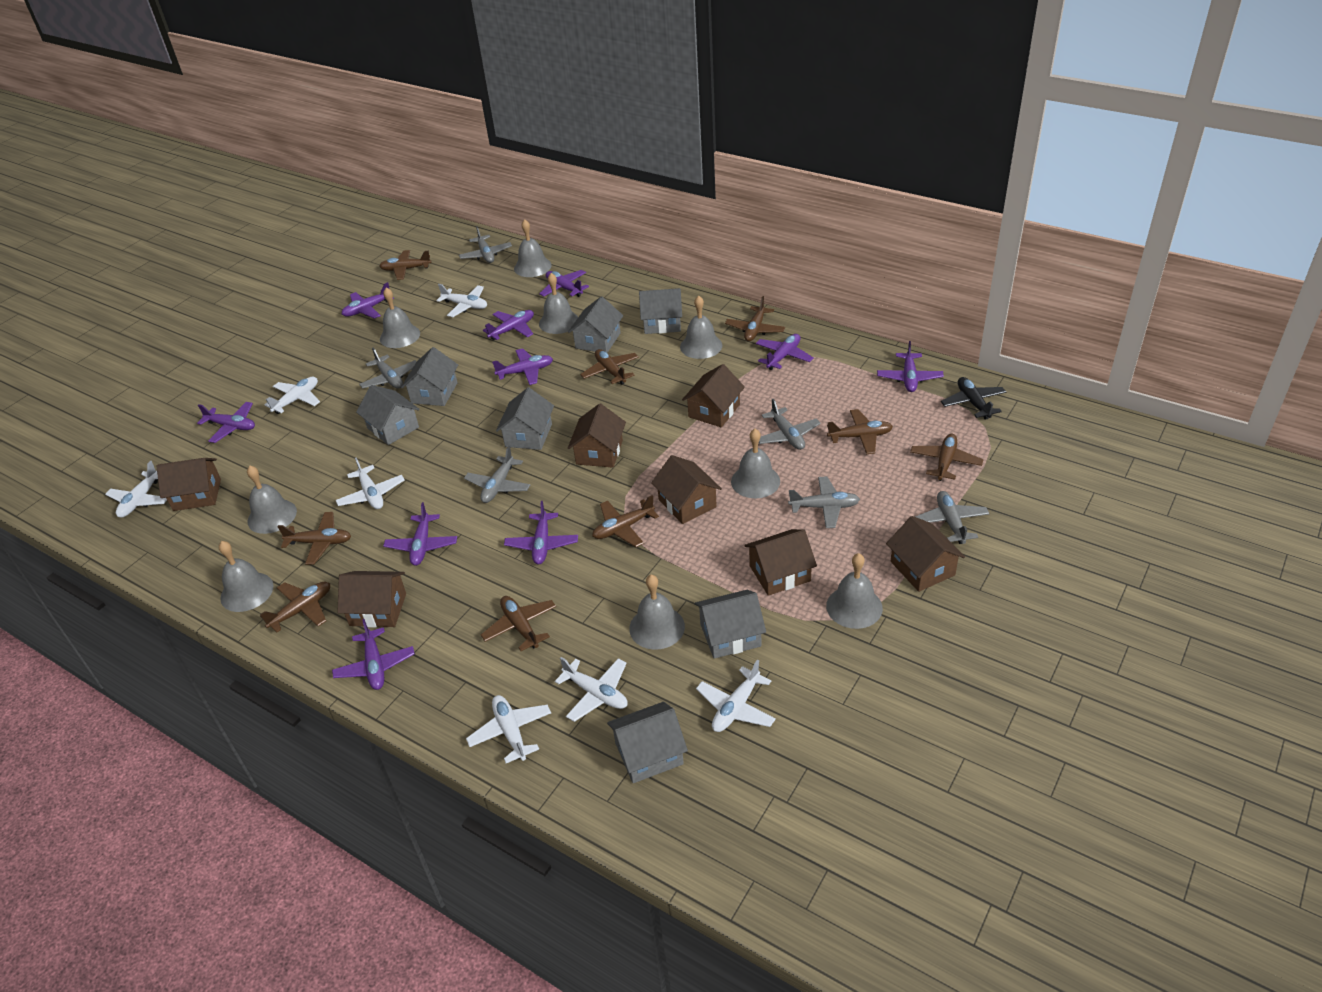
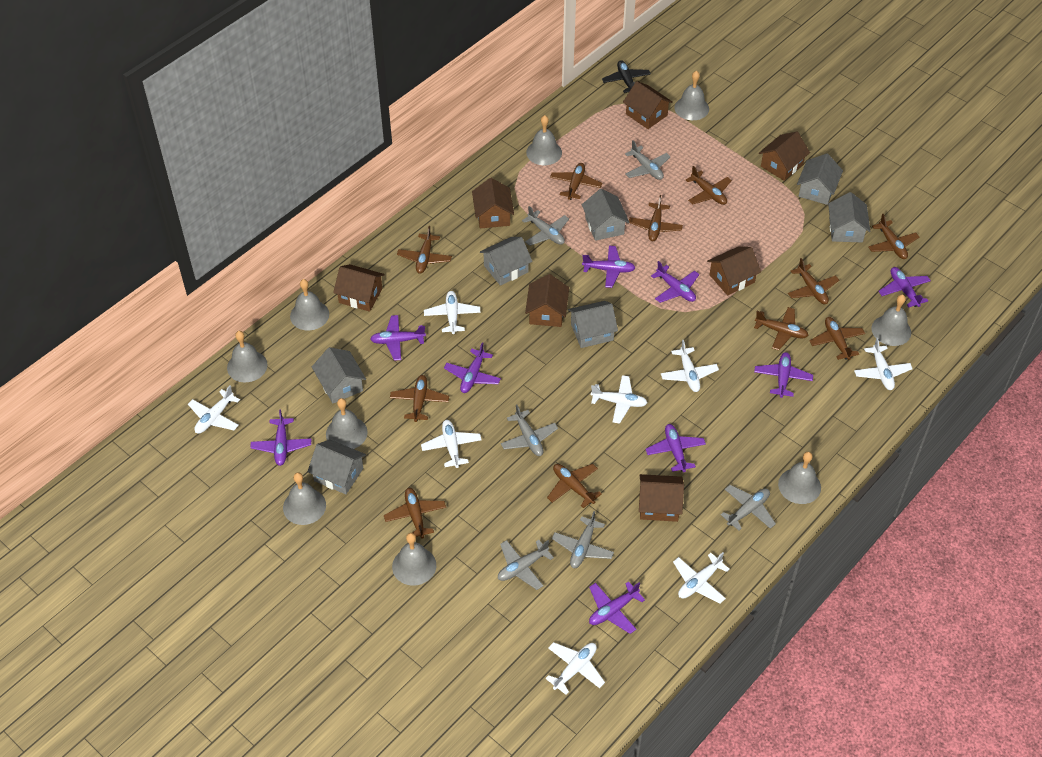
brown plane: 9 -> 11
purple plane: 10 -> 9
white plane: 7 -> 8

